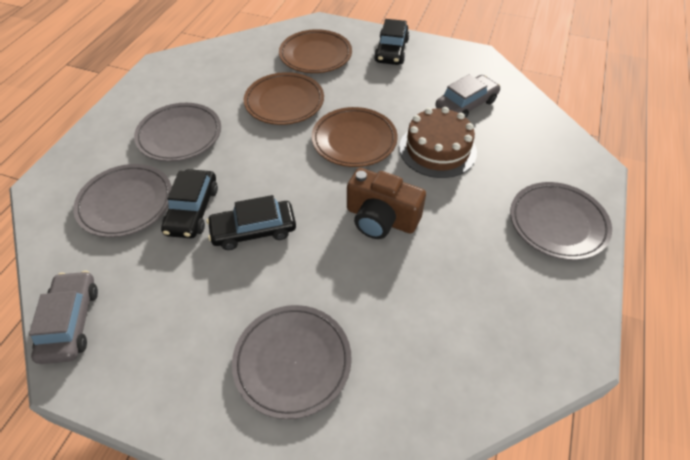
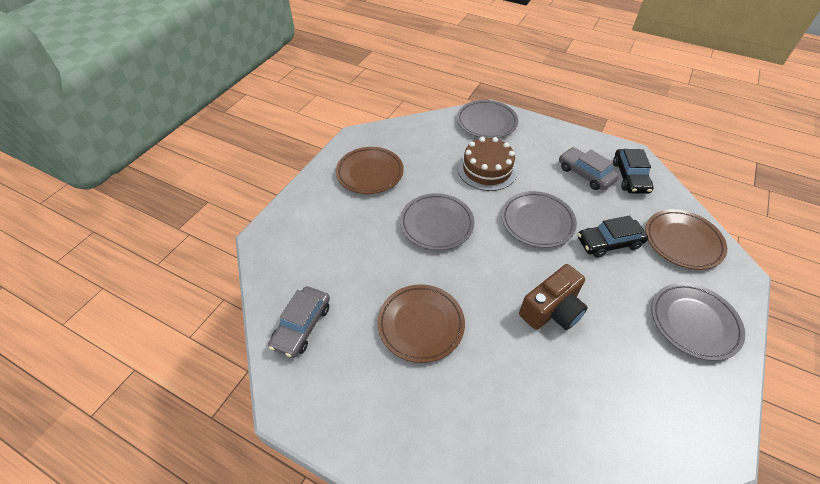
black car: 3 -> 2

